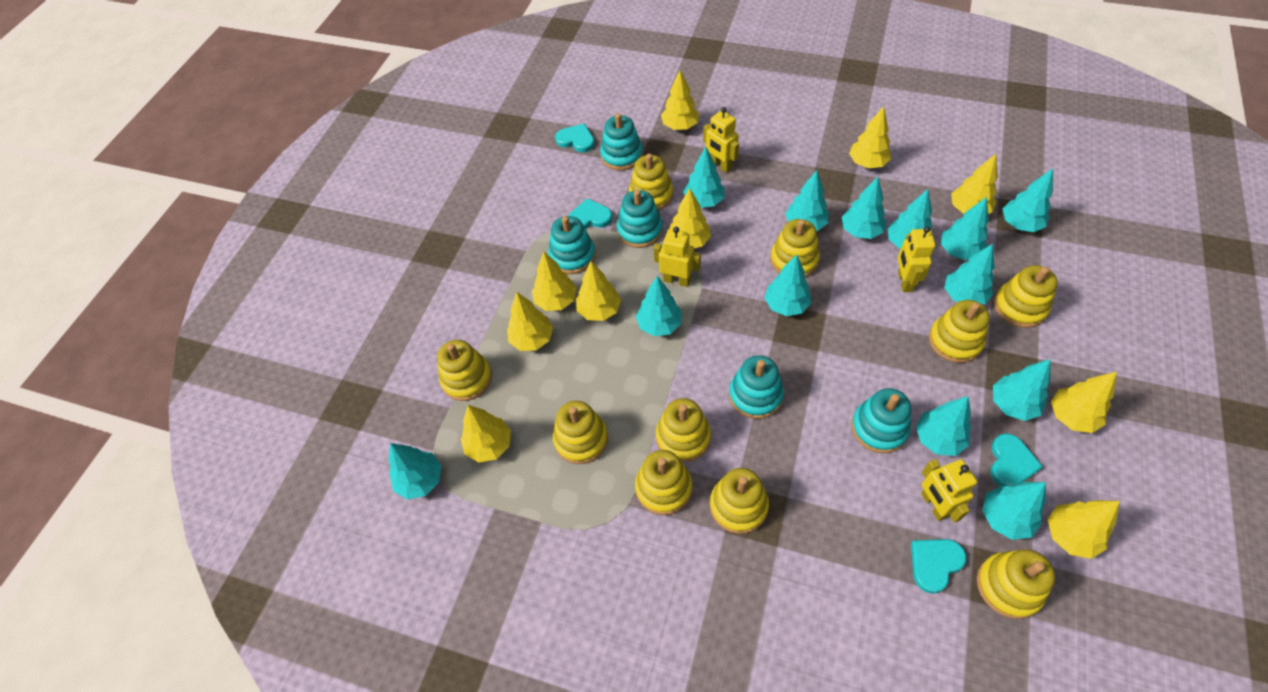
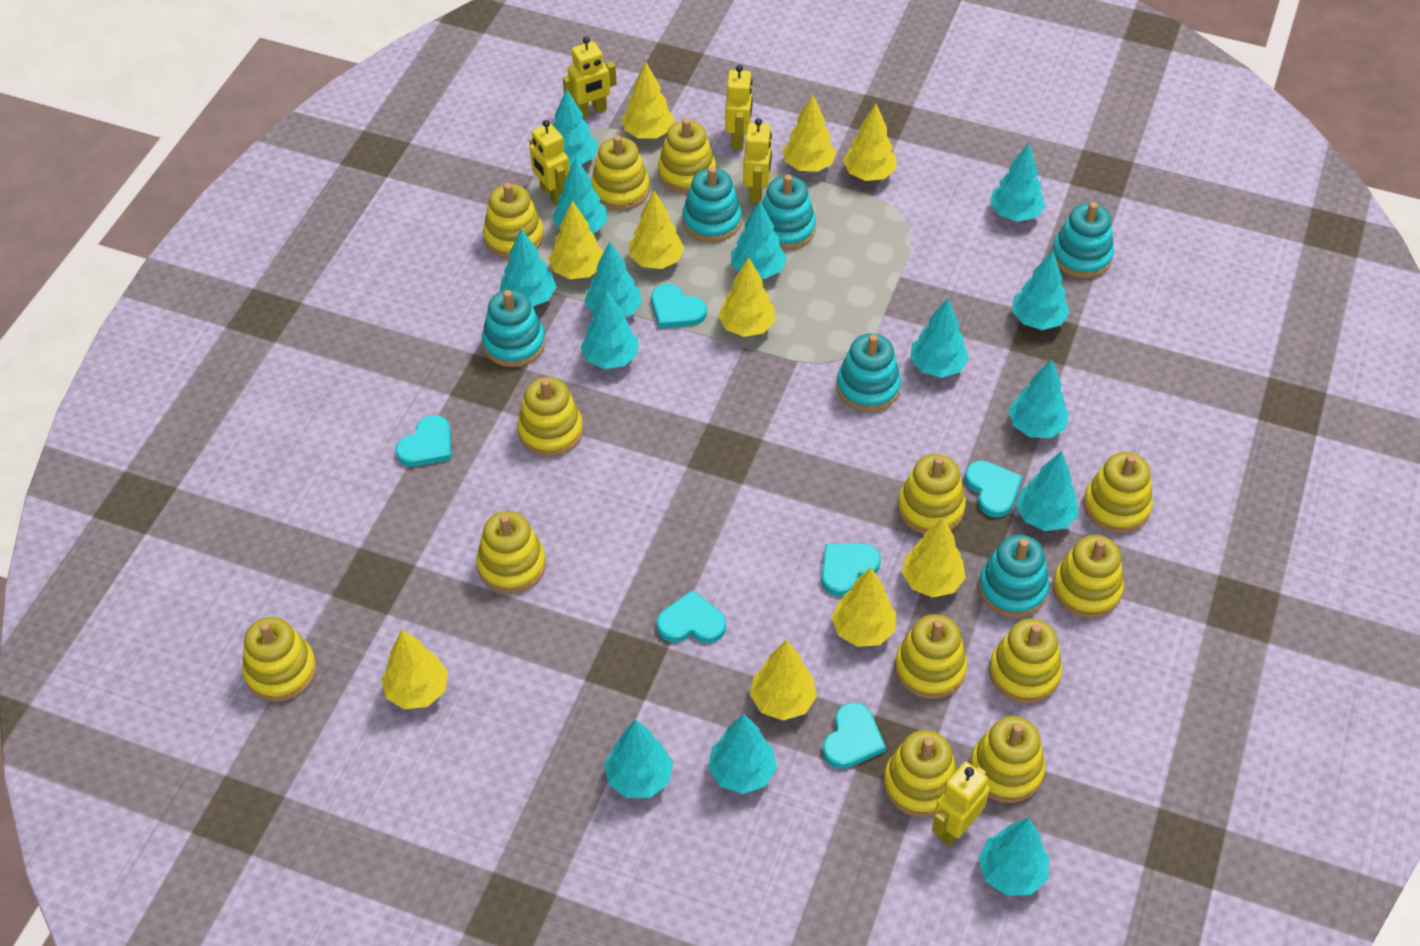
turquoise heart: 4 -> 6
turquoise stacking toy: 5 -> 6
turquoise tree: 13 -> 14
yellow robot: 4 -> 5
yellow stacking toy: 10 -> 13

